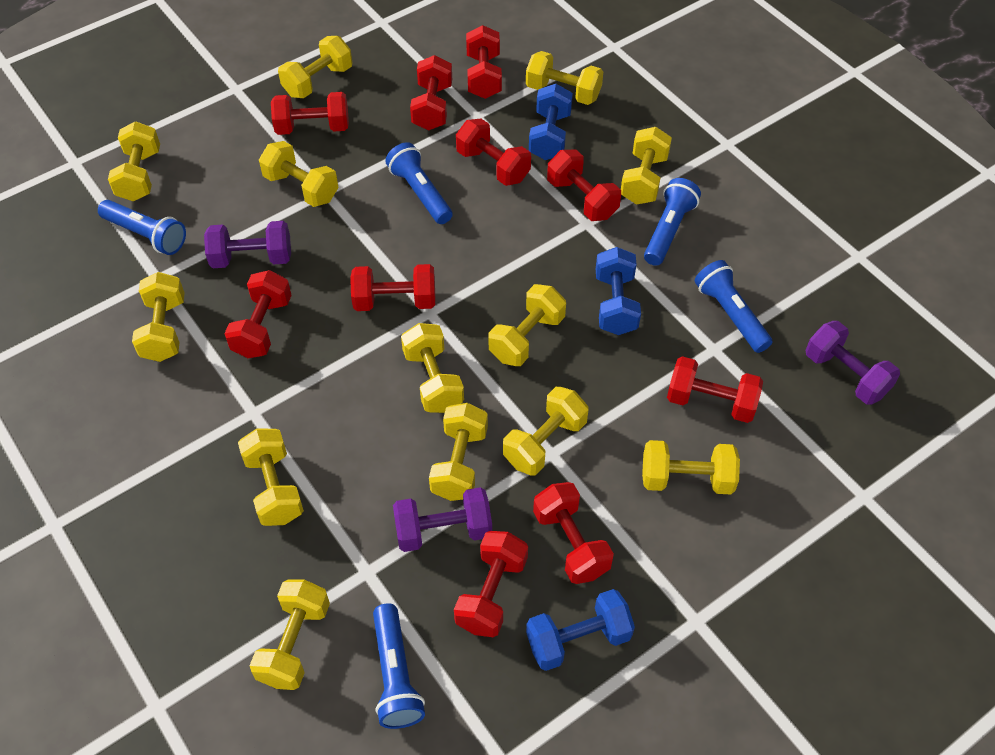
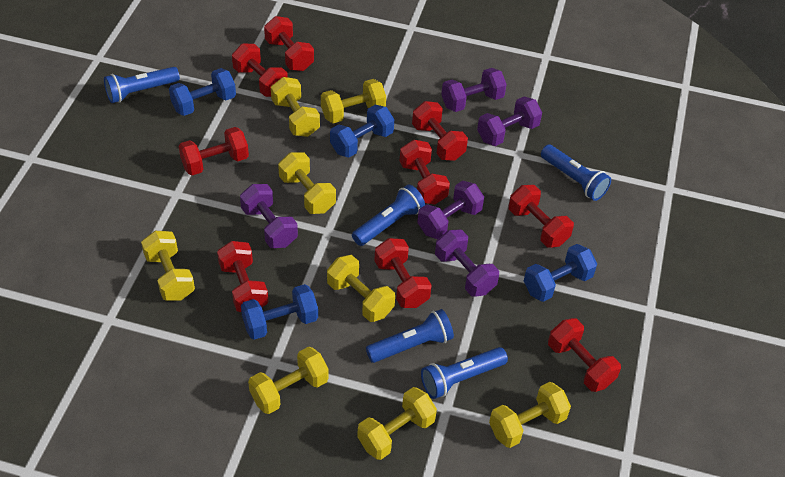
blue dumbbell: 3 -> 4
purple dumbbell: 3 -> 5
red dumbbell: 10 -> 9
yellow dumbbell: 13 -> 8

